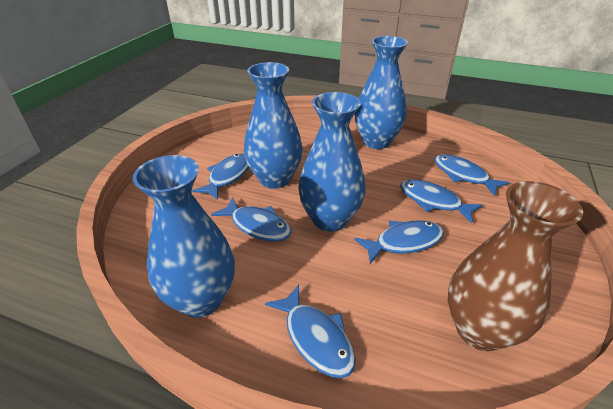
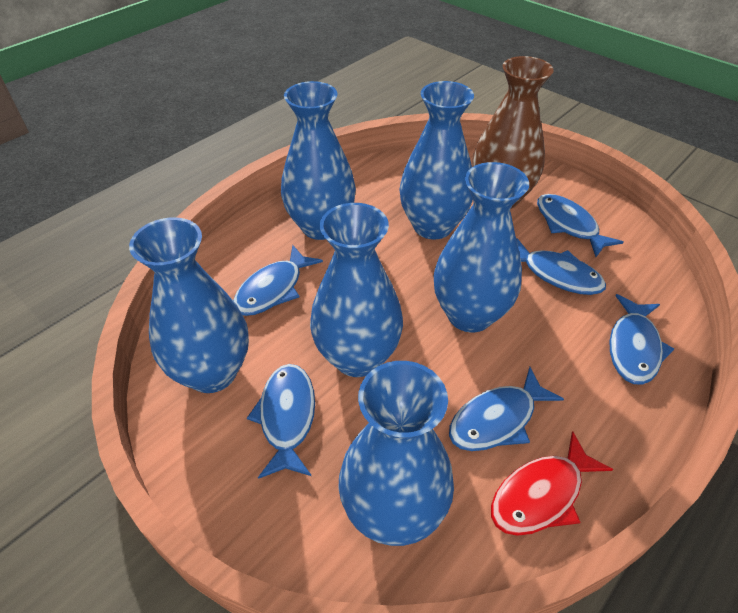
blue vase: 4 -> 6
red fish: 0 -> 1

